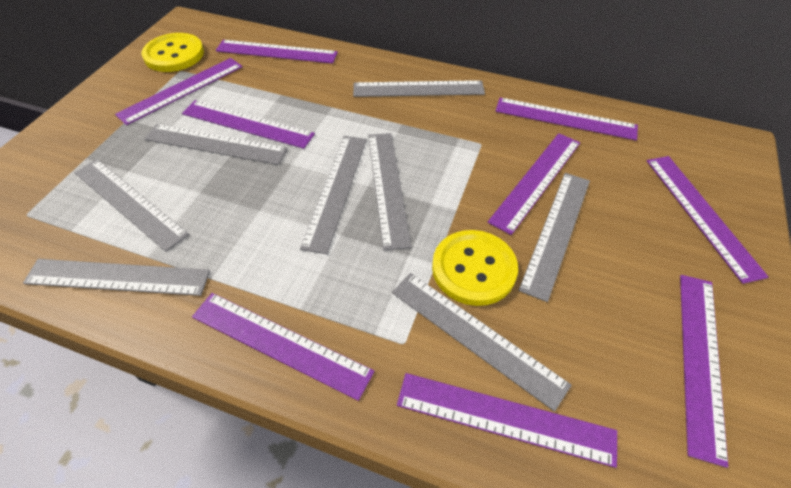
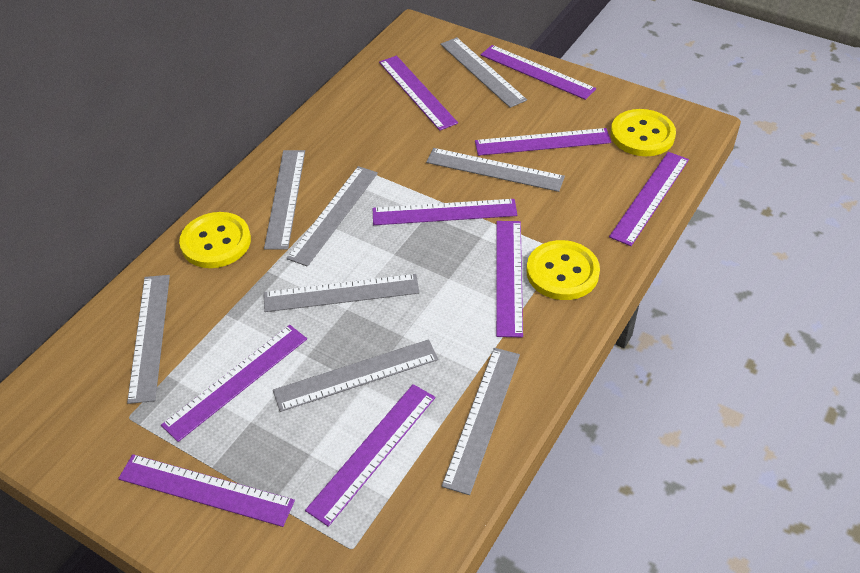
yellow button: 2 -> 3

